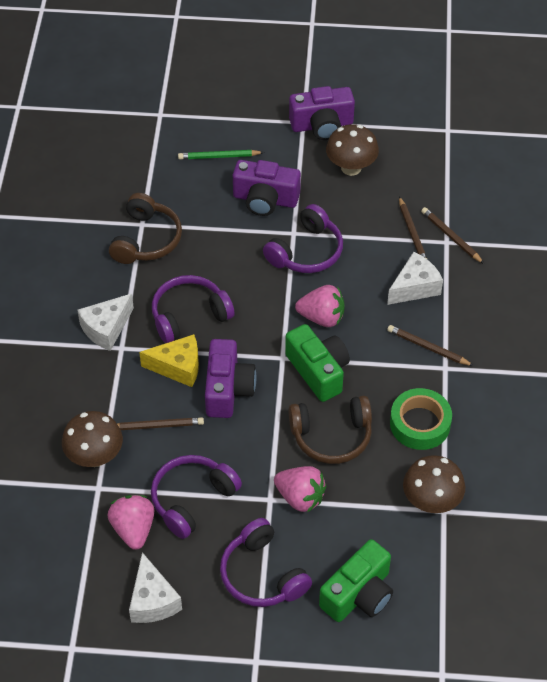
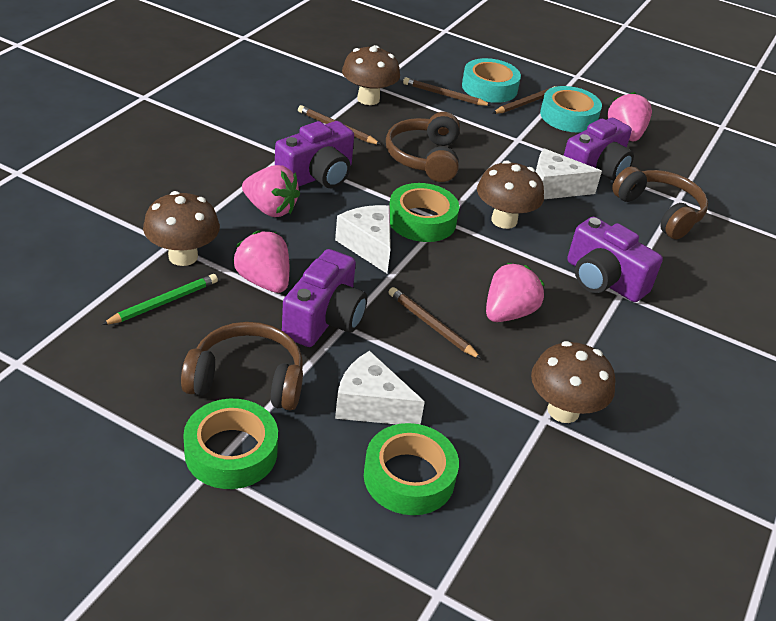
brown headphones: 2 -> 3
brown mushroom: 3 -> 4
green camera: 2 -> 0
green tape: 1 -> 3
pink strawberry: 3 -> 4
purple camera: 3 -> 4
purple headphones: 4 -> 0
turquoise tape: 0 -> 2
yellow cheese: 1 -> 0

